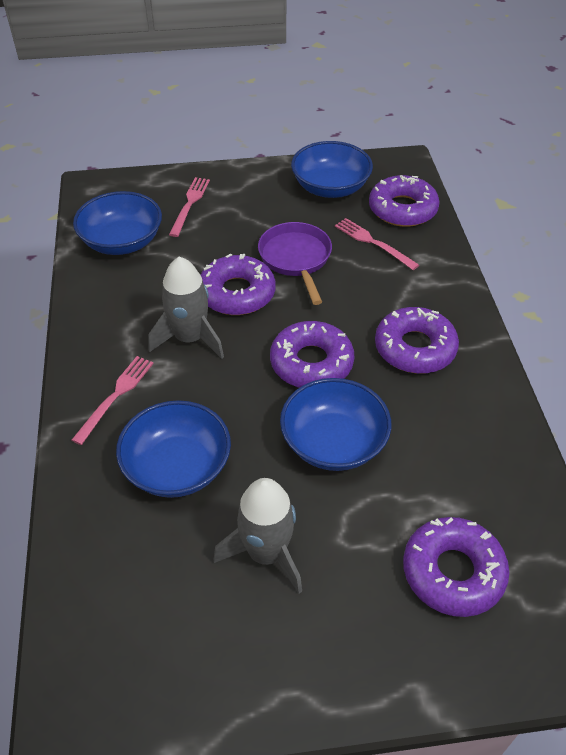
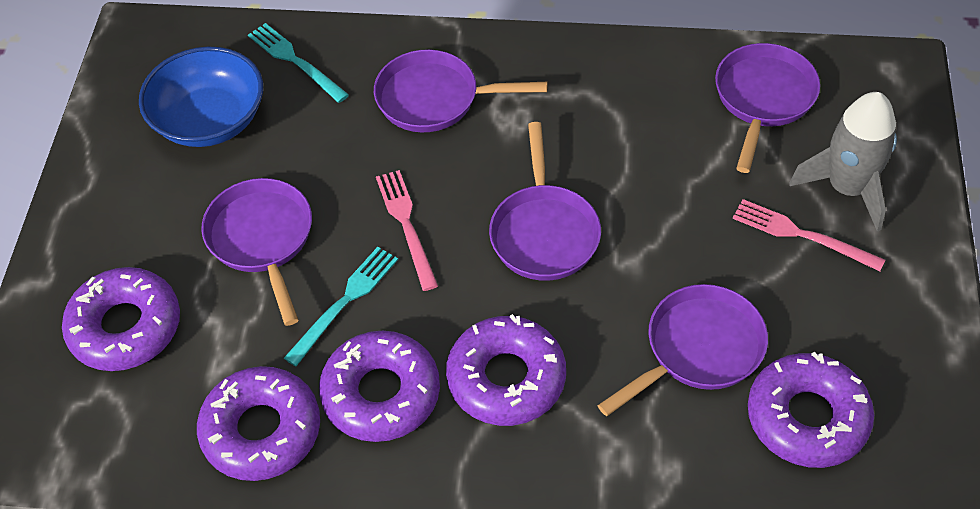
blue bowl: 4 -> 1
grey rocket: 2 -> 1
pink fork: 3 -> 2
purple pan: 1 -> 5
turquoise fork: 0 -> 2

